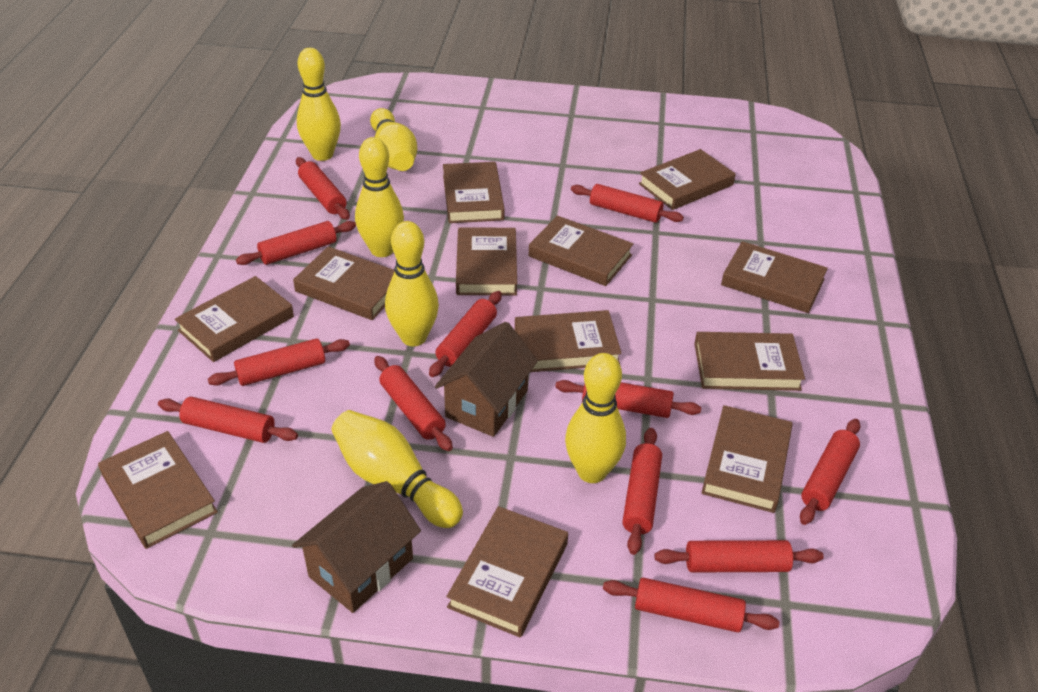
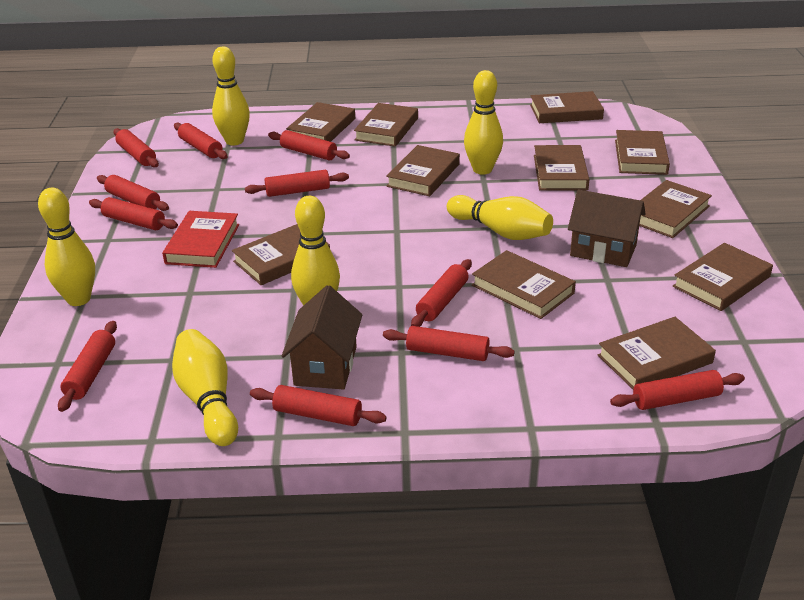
brown book: 12 -> 11
red book: 0 -> 1
red rolling pin: 12 -> 11

